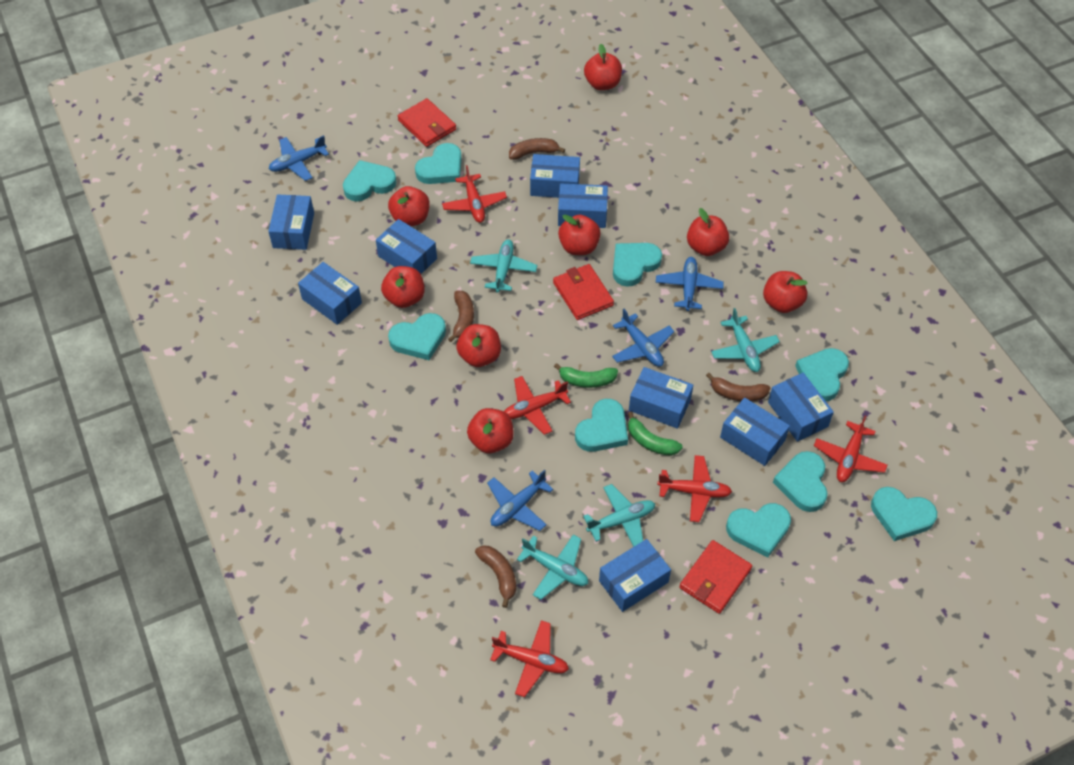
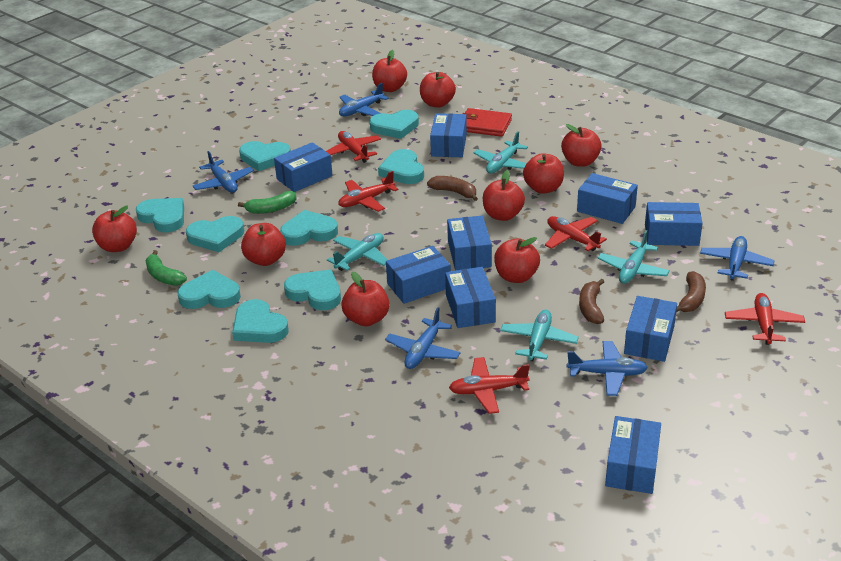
blue plane: 4 -> 5
brown banana: 4 -> 3
red apple: 8 -> 9
red wallet: 3 -> 1

